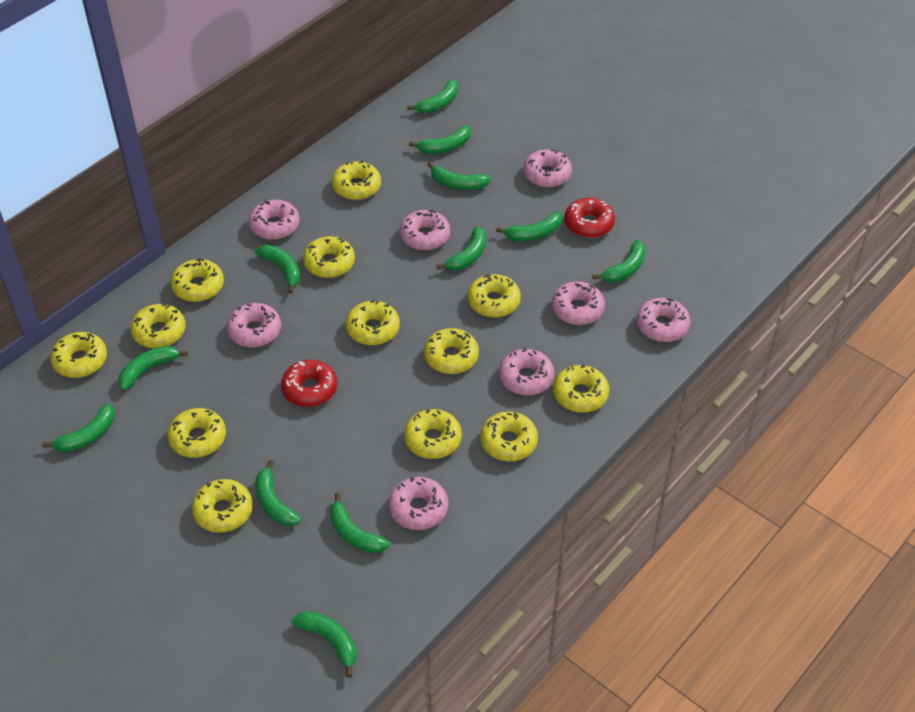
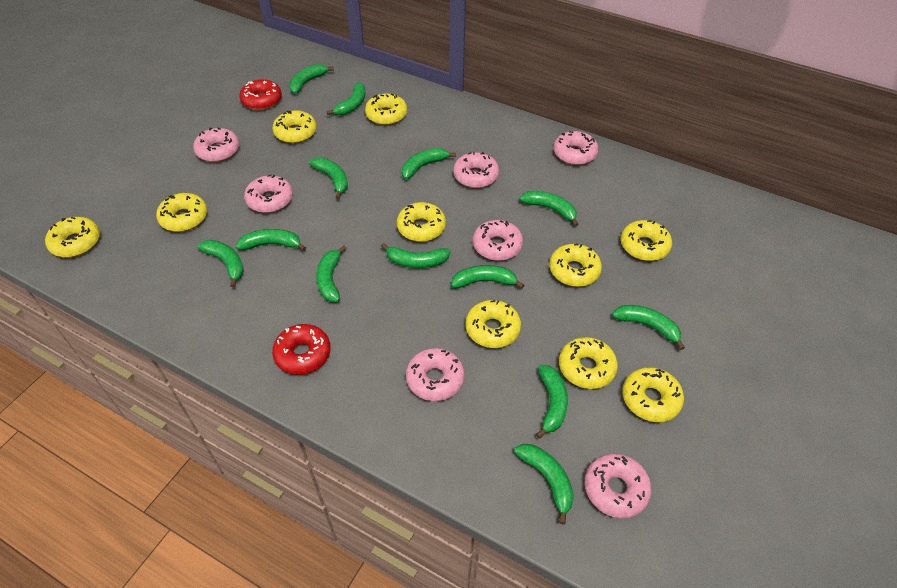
green banana: 12 -> 13
pink donut: 8 -> 7
yellow donut: 13 -> 10

